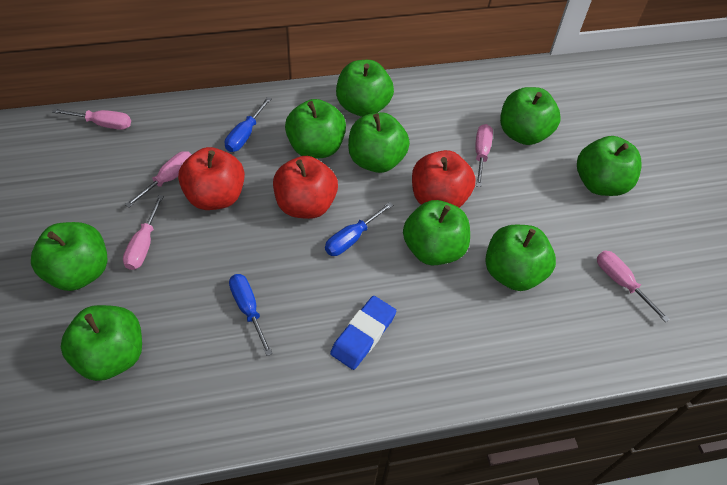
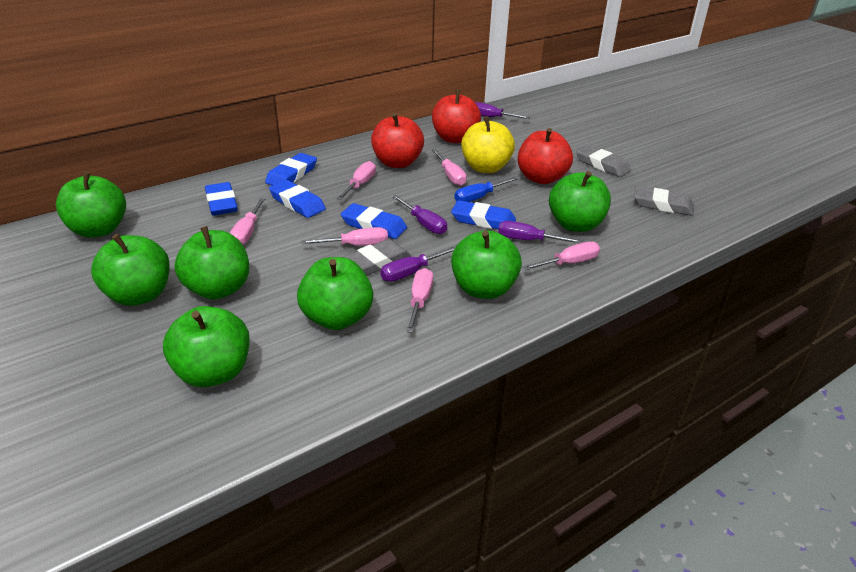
blue eraser: 1 -> 5
blue screwdriver: 3 -> 1
green apple: 9 -> 7
grey eraser: 0 -> 3
pink screwdriver: 5 -> 6
purple screwdriver: 0 -> 4
yellow apple: 0 -> 1

